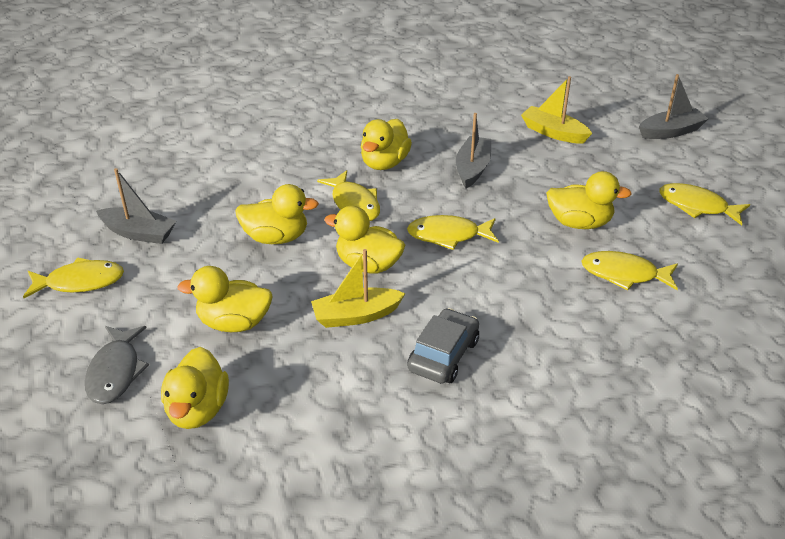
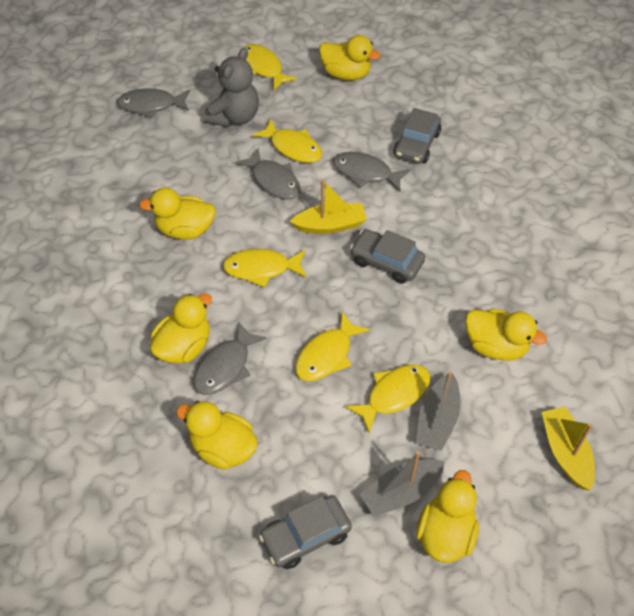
grey boat: 3 -> 2
grey car: 1 -> 3
grey fish: 1 -> 4
grey teddy bear: 0 -> 1

